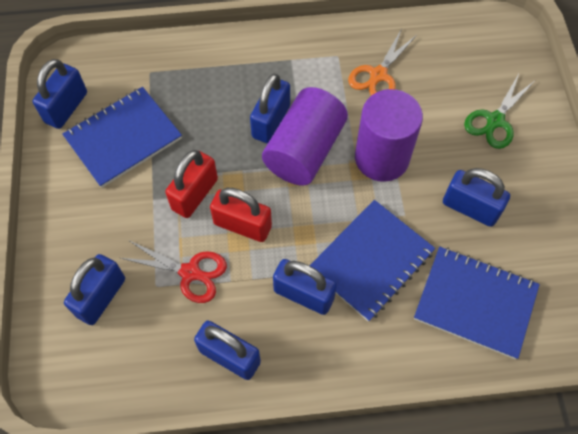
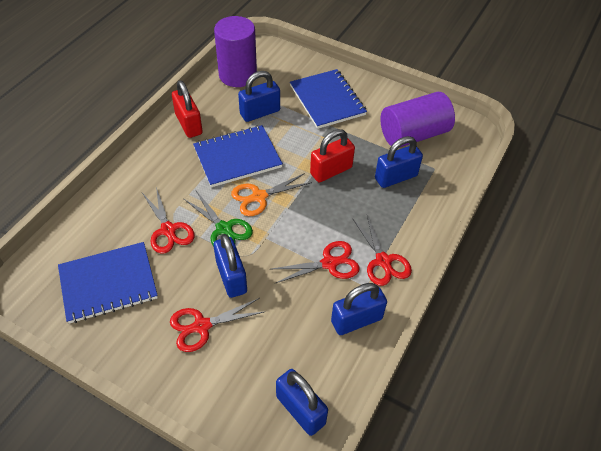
blue padlock: 6 -> 5
red scissors: 1 -> 4

